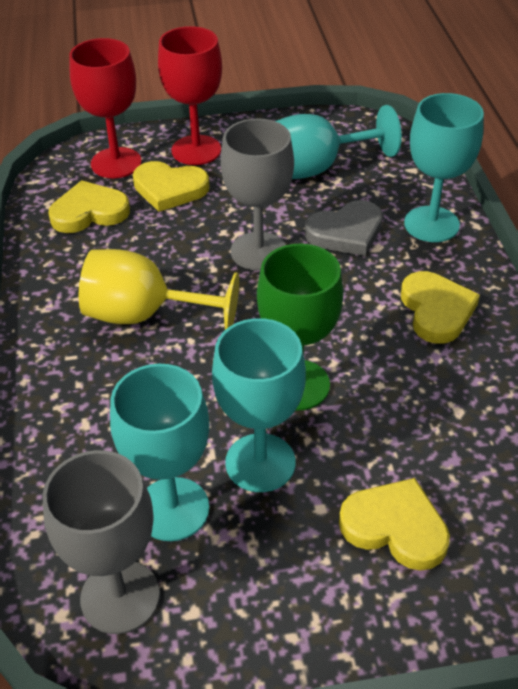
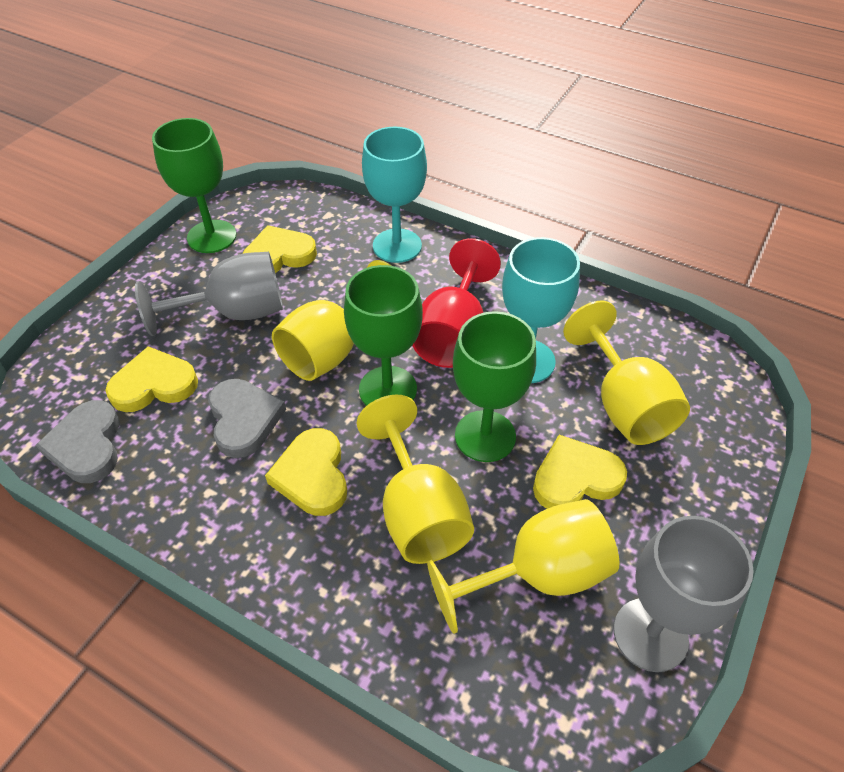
green goblet: 1 -> 3
grey heart: 1 -> 2
red goblet: 2 -> 1
turquoise goblet: 4 -> 2
yellow goblet: 1 -> 4

